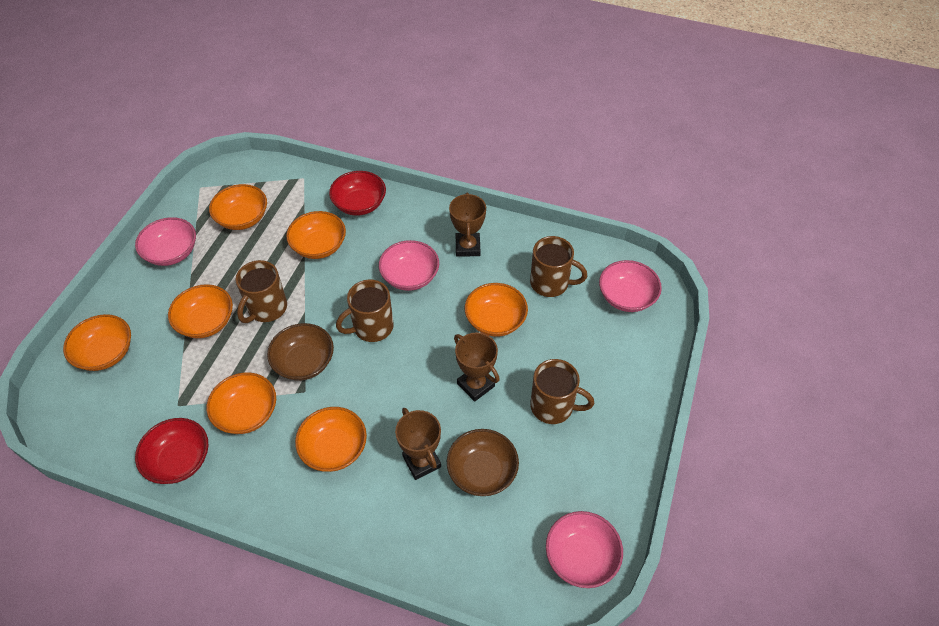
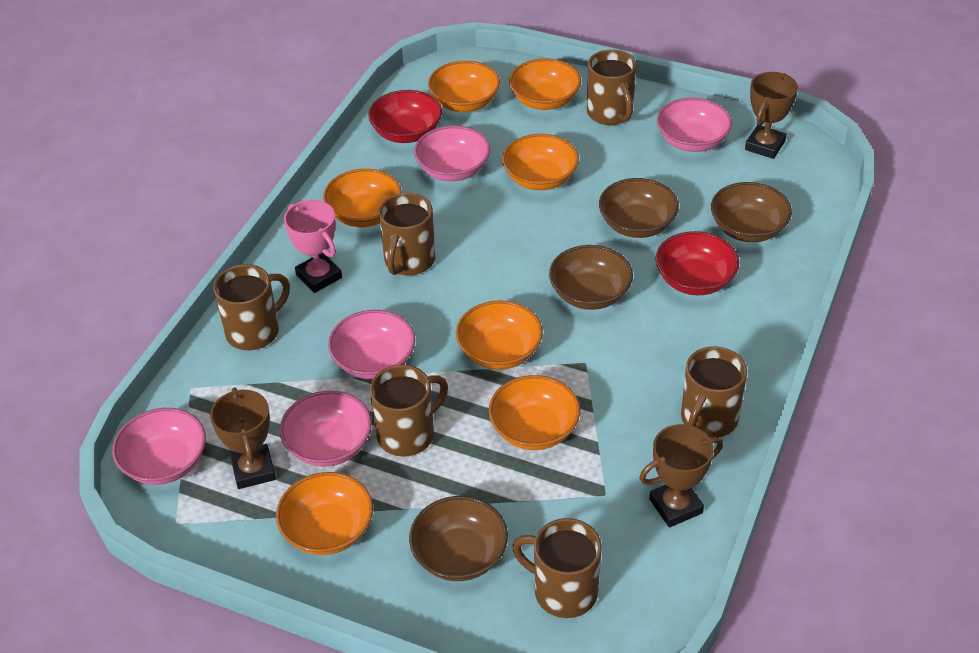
brown bowl: 2 -> 4
brown mug: 4 -> 6
pink bowl: 4 -> 5
pink trophy: 0 -> 1

